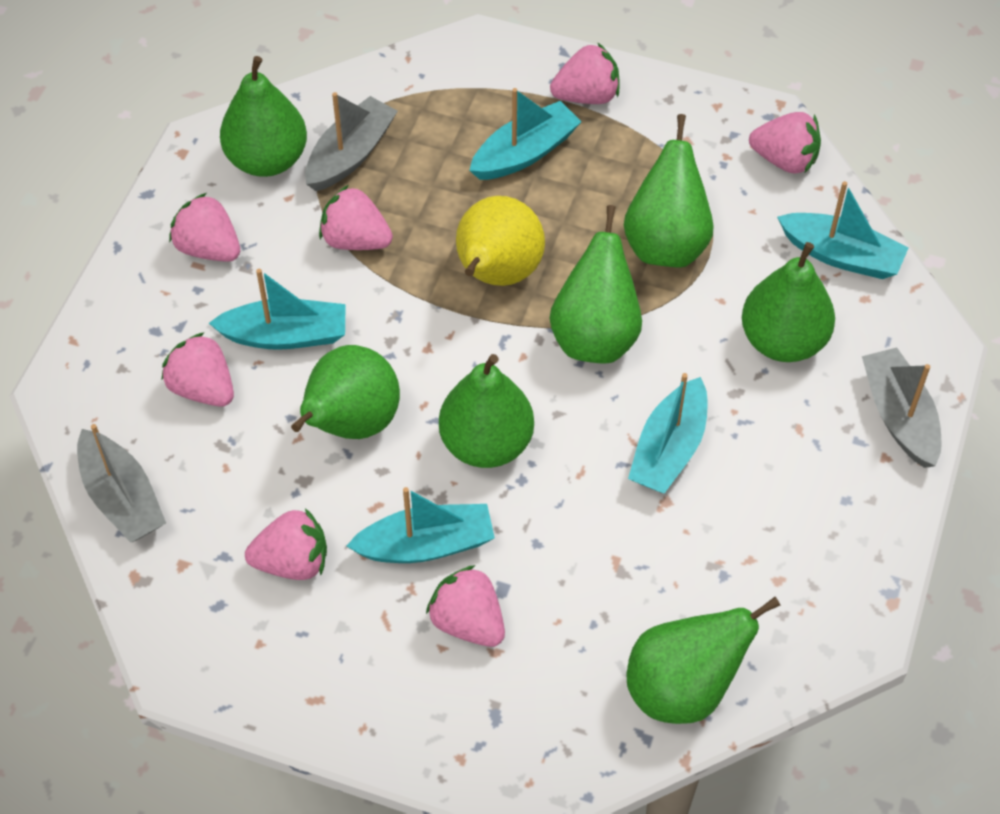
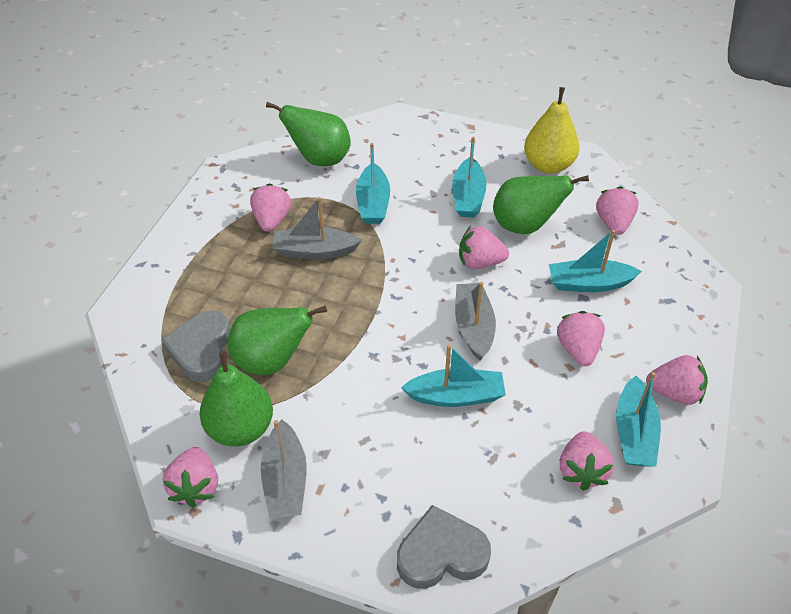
green pear: 7 -> 4
grey heart: 0 -> 2

